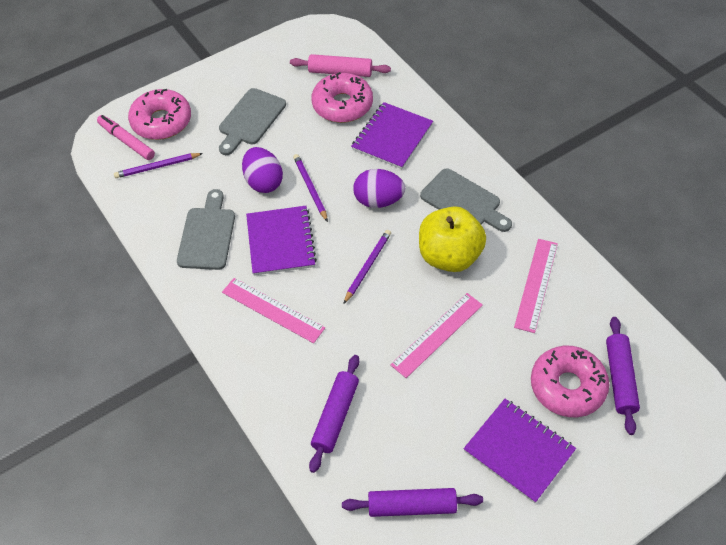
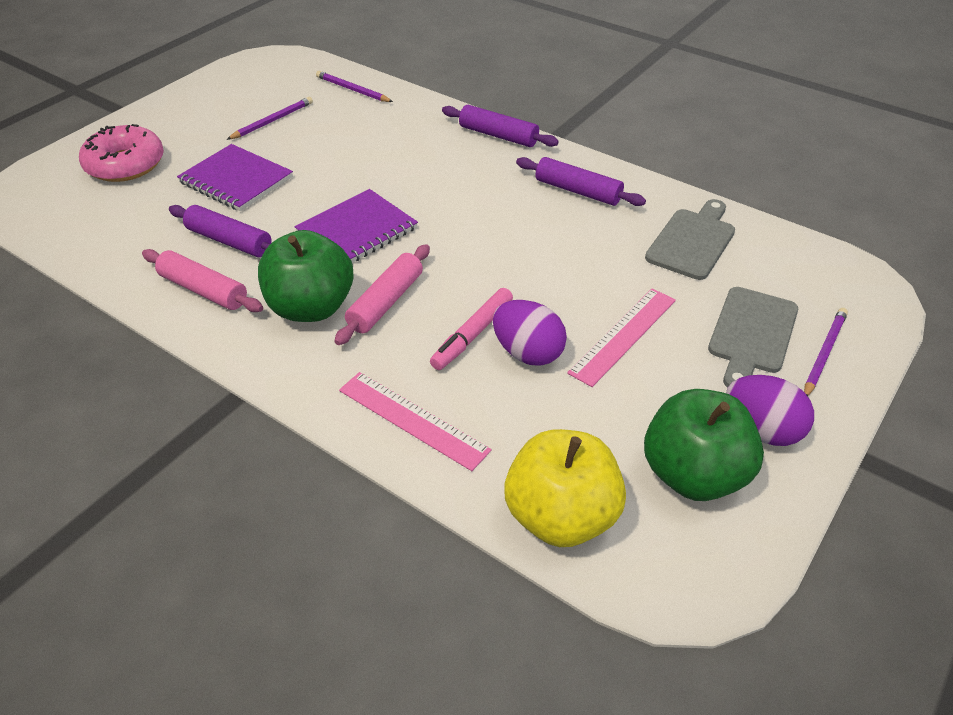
green apple: 0 -> 2
grey cutting board: 3 -> 2
pink donut: 3 -> 1
pink rolling pin: 1 -> 2
pink ruler: 3 -> 2
purple notebook: 3 -> 2

